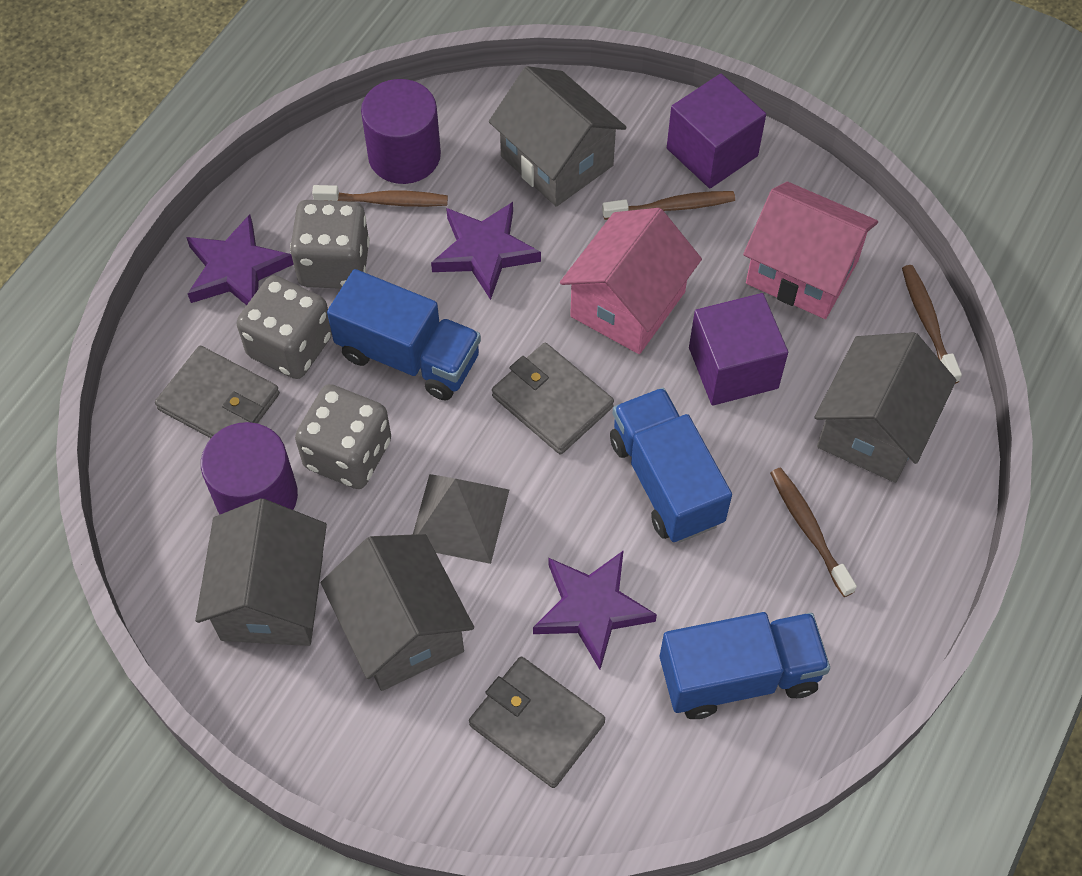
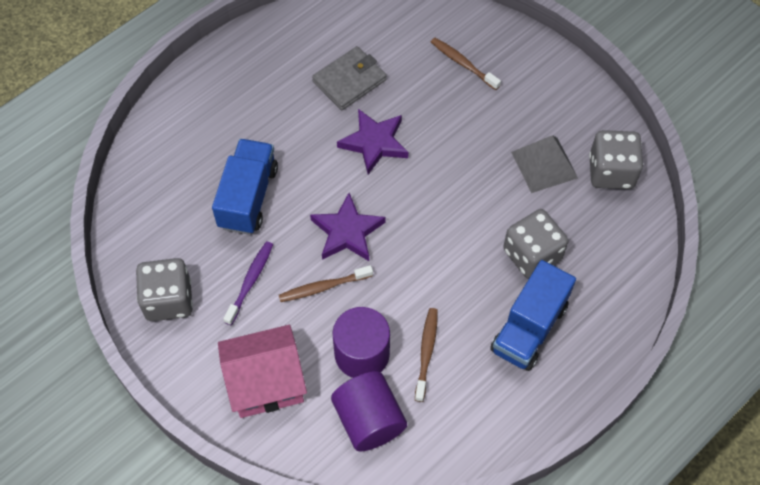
blue truck: 3 -> 2
brown toothbrush: 4 -> 3
grey house: 4 -> 0
grey wallet: 3 -> 1
pink house: 2 -> 1
purple cube: 2 -> 0
purple star: 3 -> 2
purple toothbrush: 0 -> 1

